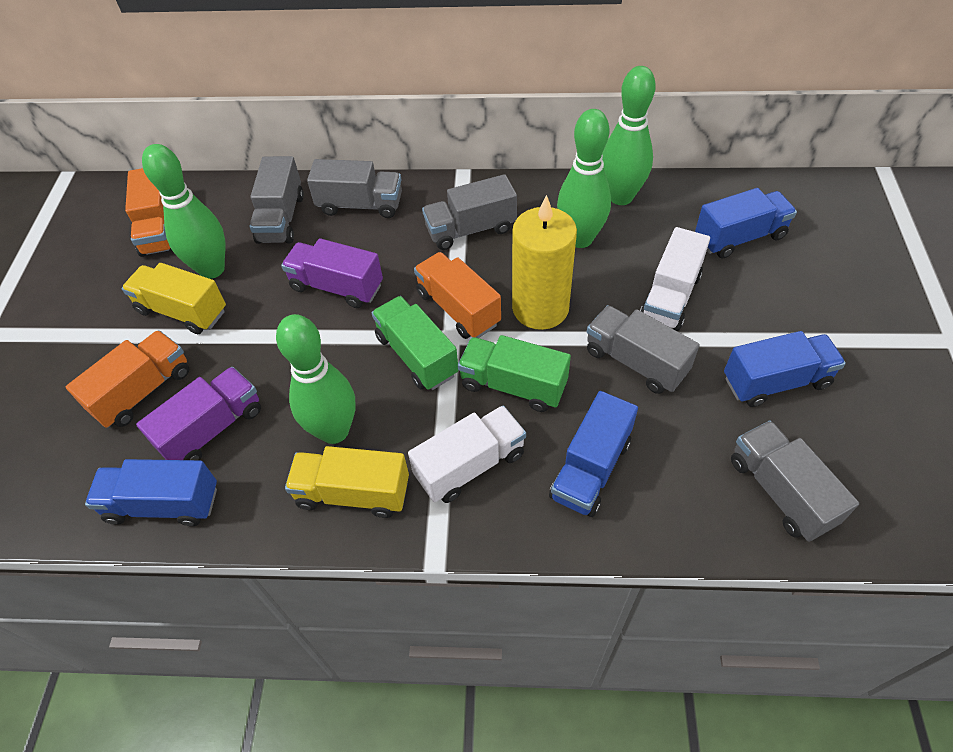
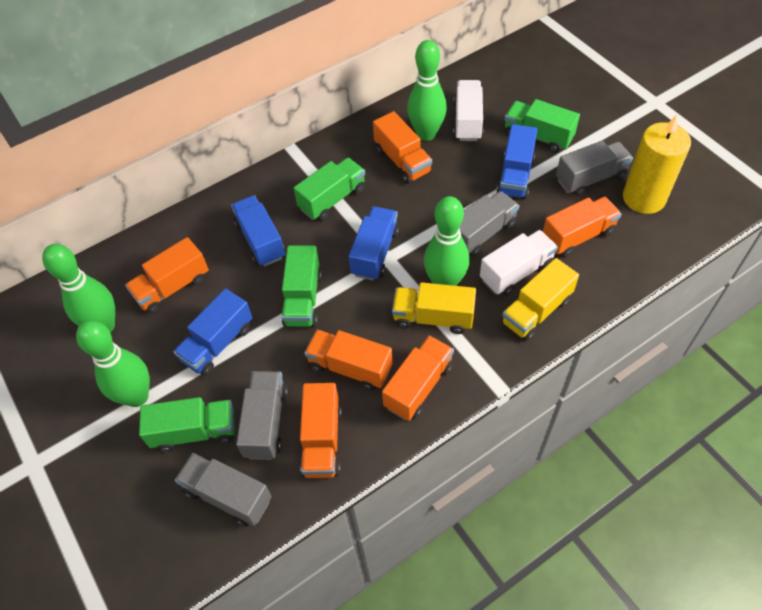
green truck: 2 -> 4
grey truck: 5 -> 4
orange truck: 3 -> 6
purple truck: 2 -> 0

